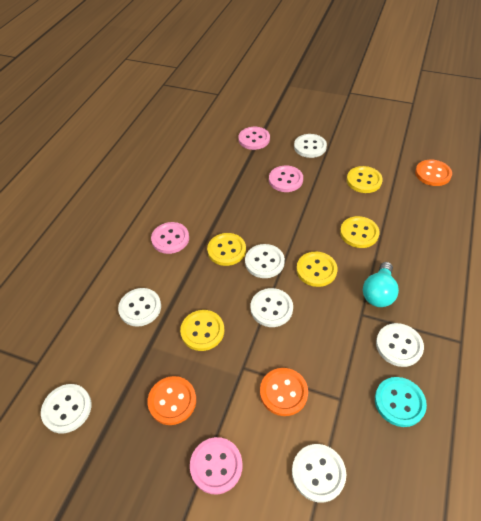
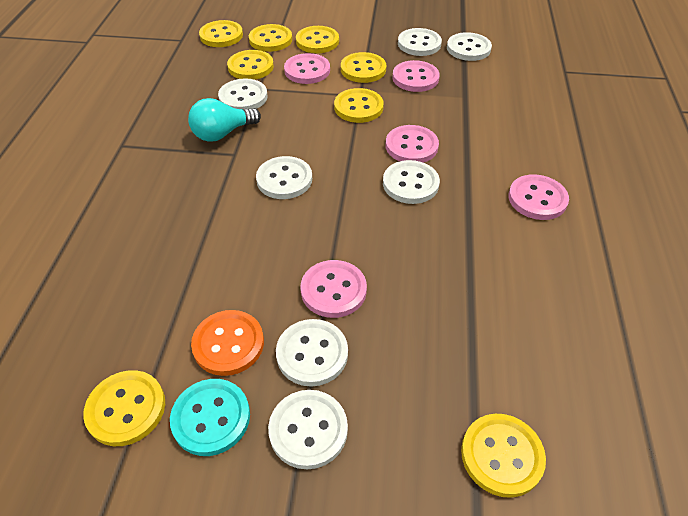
orange button: 3 -> 1
pink button: 4 -> 5
yellow button: 5 -> 8

